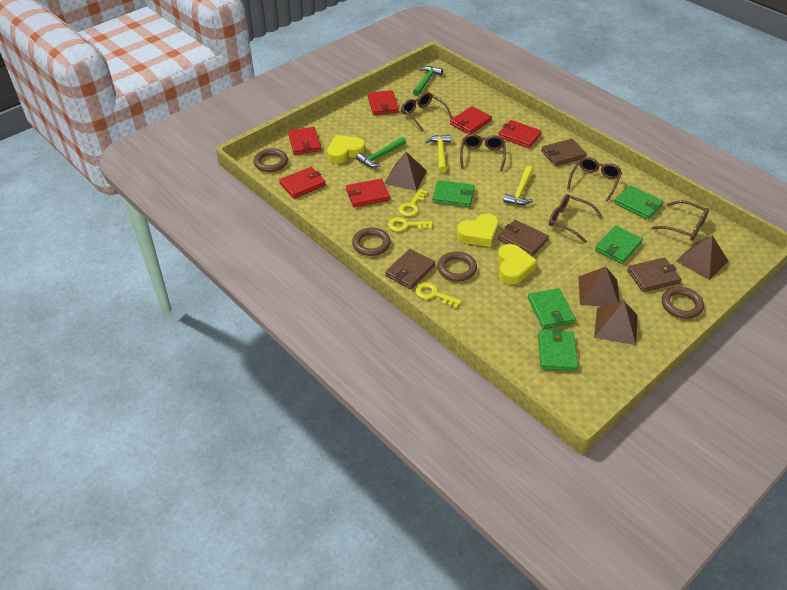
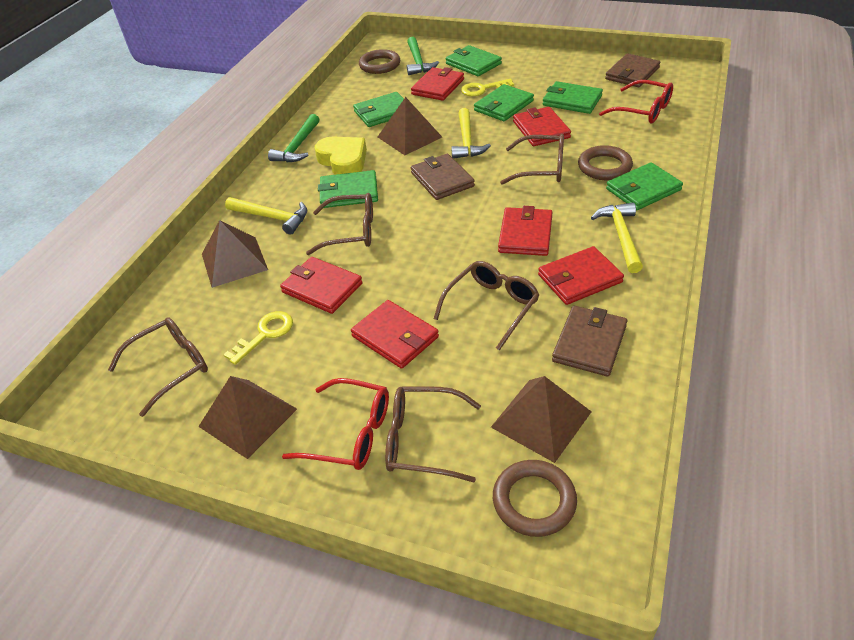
brown ring: 4 -> 3
brown wallet: 4 -> 3
green wallet: 5 -> 6
red glasses: 0 -> 2
yellow hammer: 2 -> 3
yellow heart: 3 -> 1
yellow key: 3 -> 2

